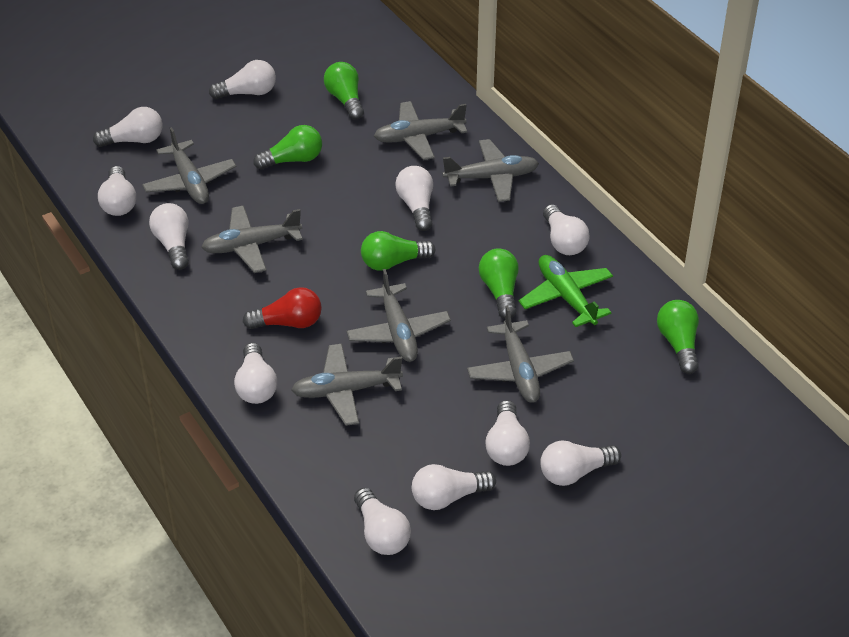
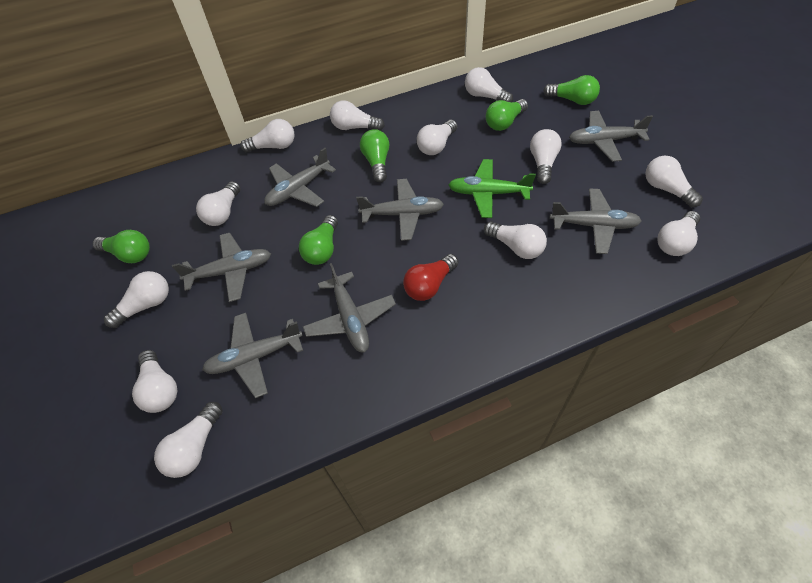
white light bulb: 11 -> 12

